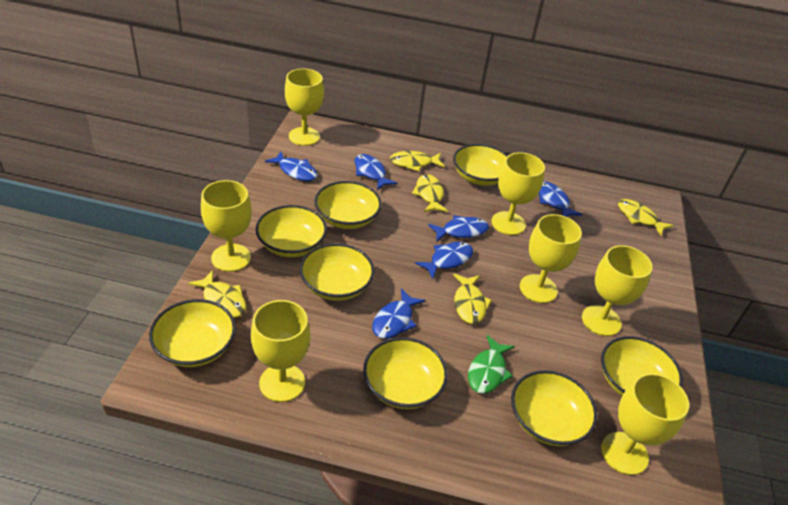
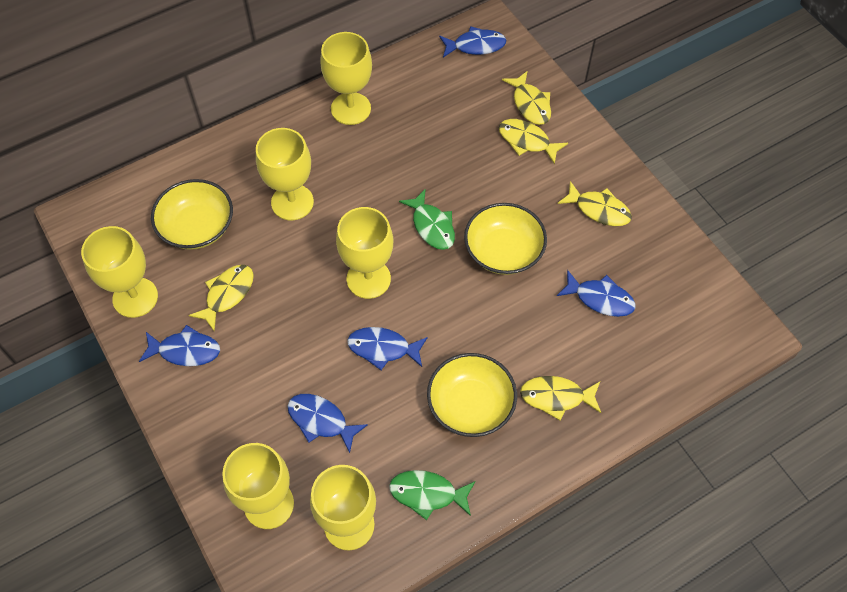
blue fish: 6 -> 5
green fish: 1 -> 2
yellow bowl: 8 -> 3
yellow goblet: 7 -> 6

